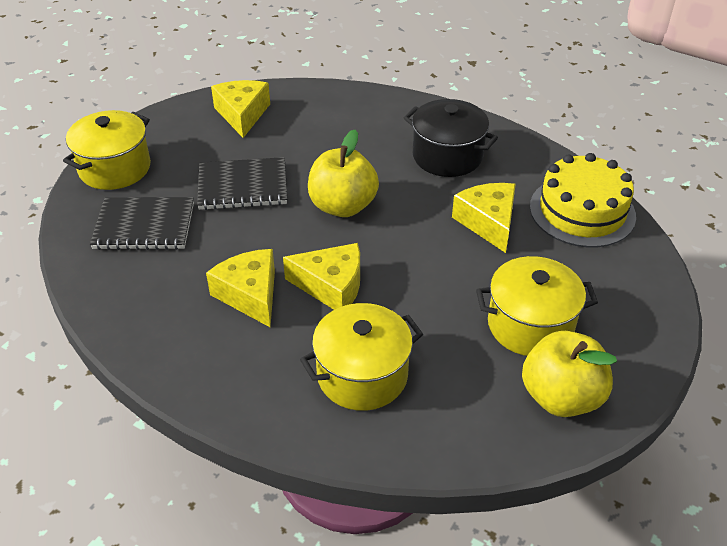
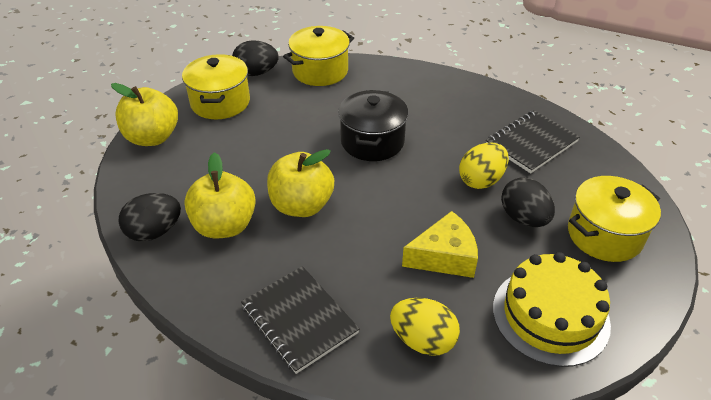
black egg: 0 -> 3
yellow apple: 2 -> 3
yellow cheese: 4 -> 1
yellow egg: 0 -> 2

